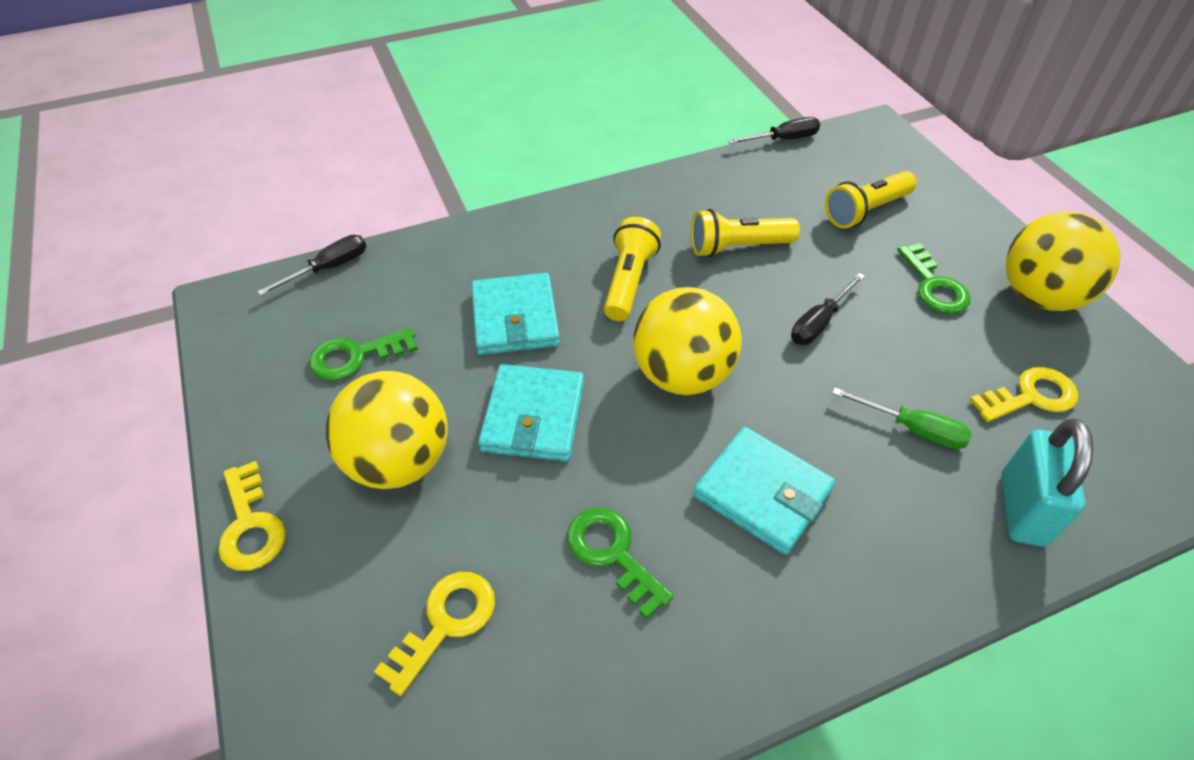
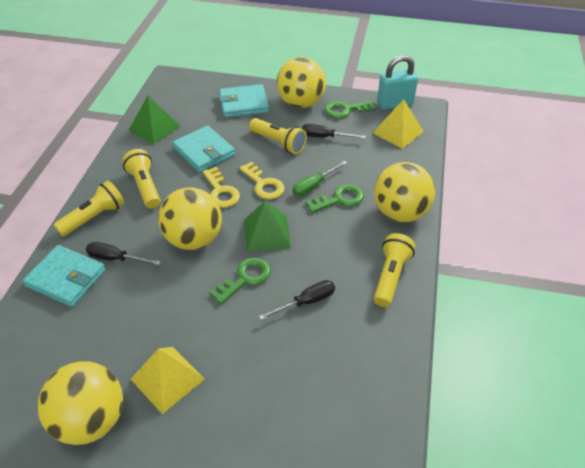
green pyramid: 0 -> 2
yellow ball: 3 -> 4
yellow flashlight: 3 -> 4
yellow key: 3 -> 2
yellow pyramid: 0 -> 2

